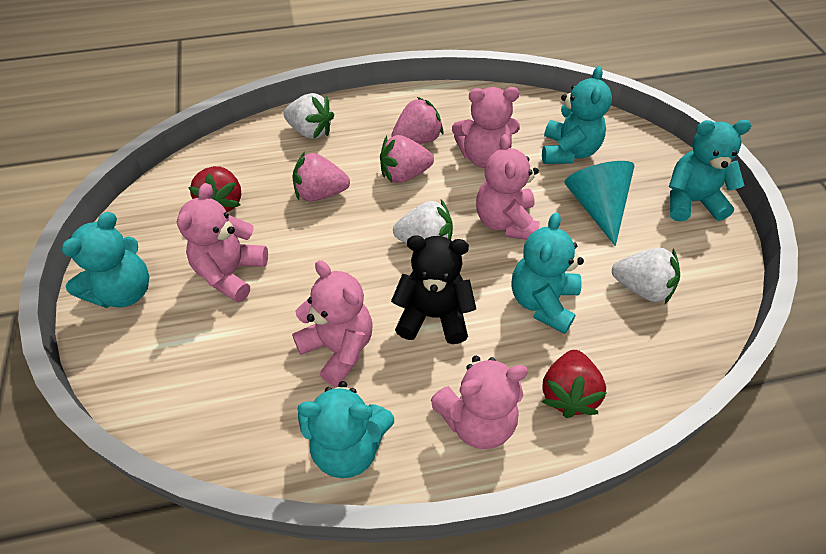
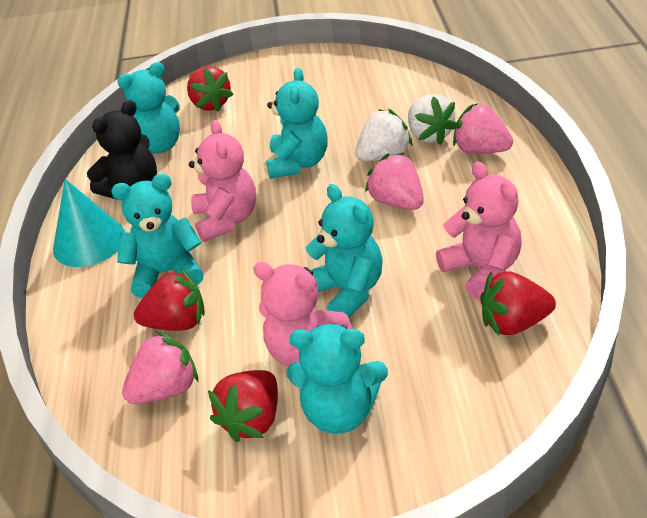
pink teddy bear: 5 -> 3
red strawberry: 2 -> 4
white strawberry: 3 -> 2

